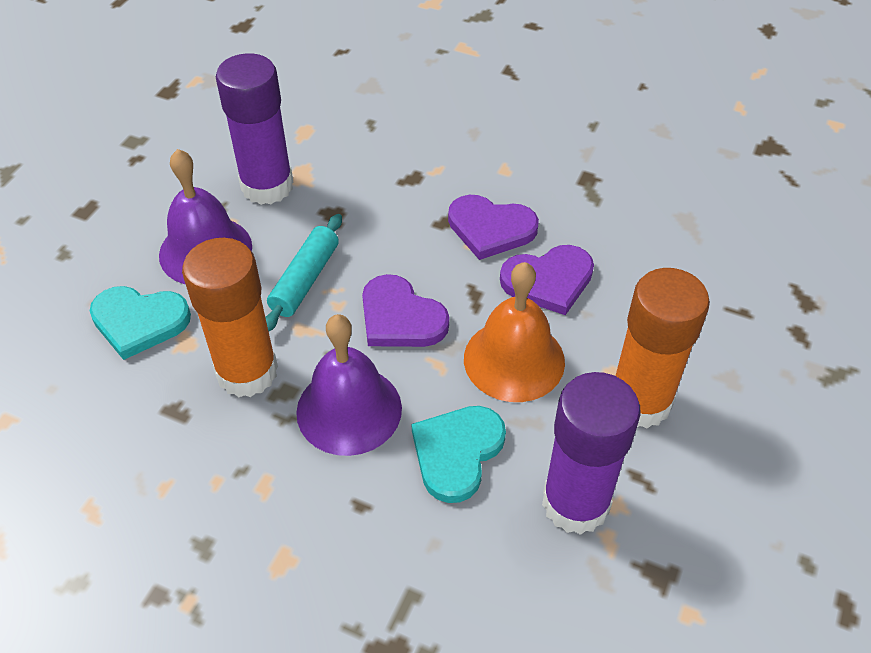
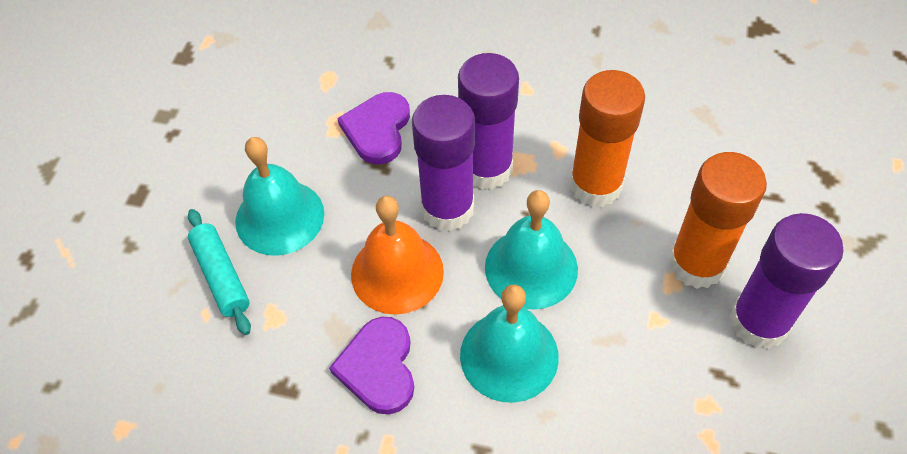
purple bell: 2 -> 0
purple glue stick: 2 -> 3
purple heart: 3 -> 2
turquoise bell: 0 -> 3
turquoise heart: 2 -> 0

